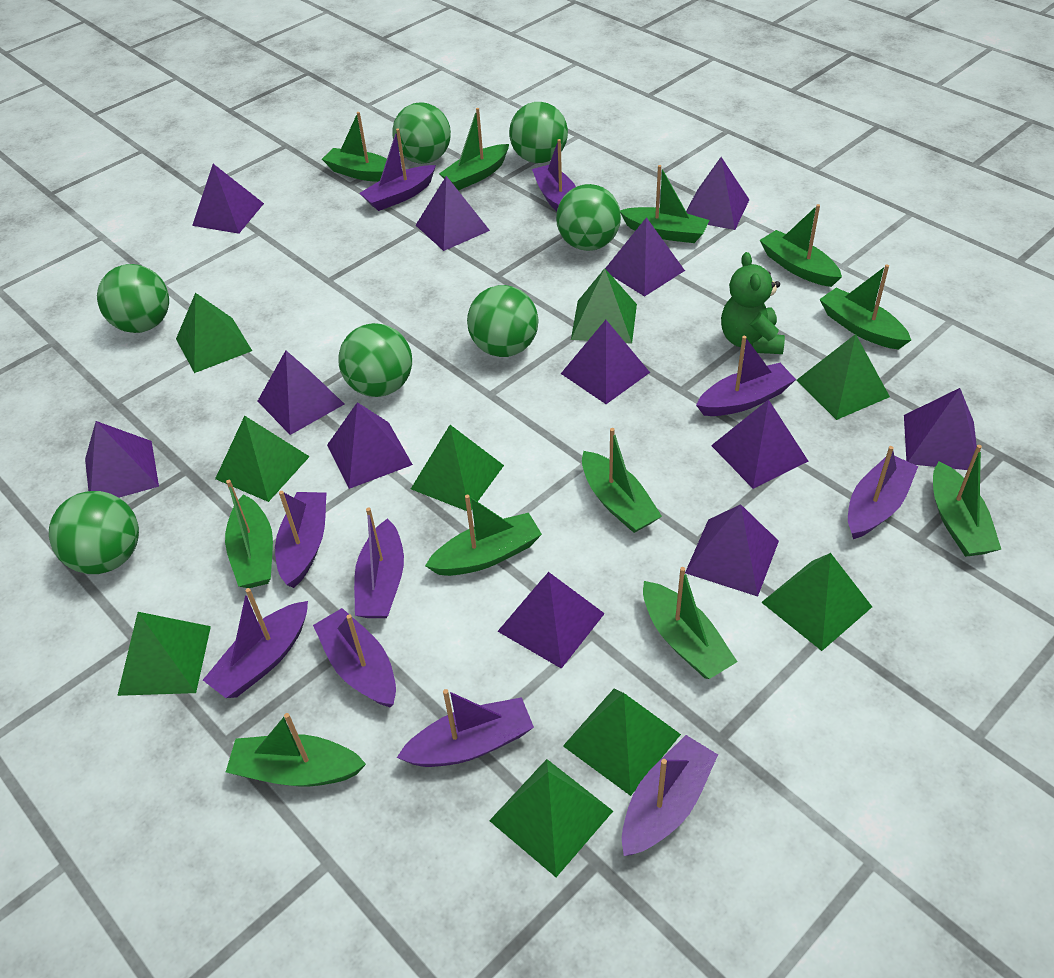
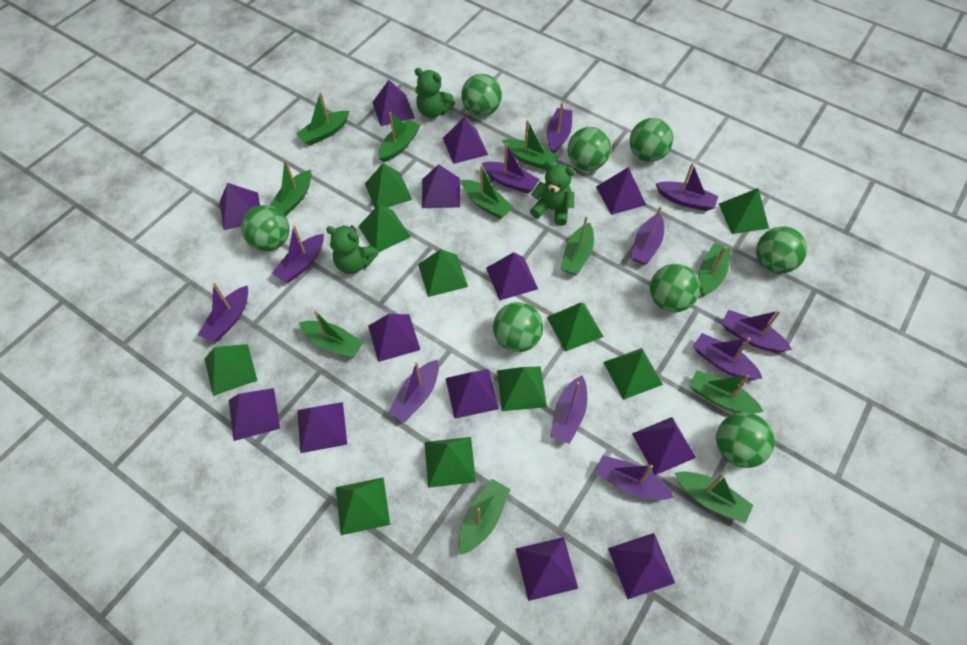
green ball: 7 -> 8
green pyramid: 9 -> 10
green teddy bear: 1 -> 3
purple boat: 10 -> 11
purple pyramid: 12 -> 13

